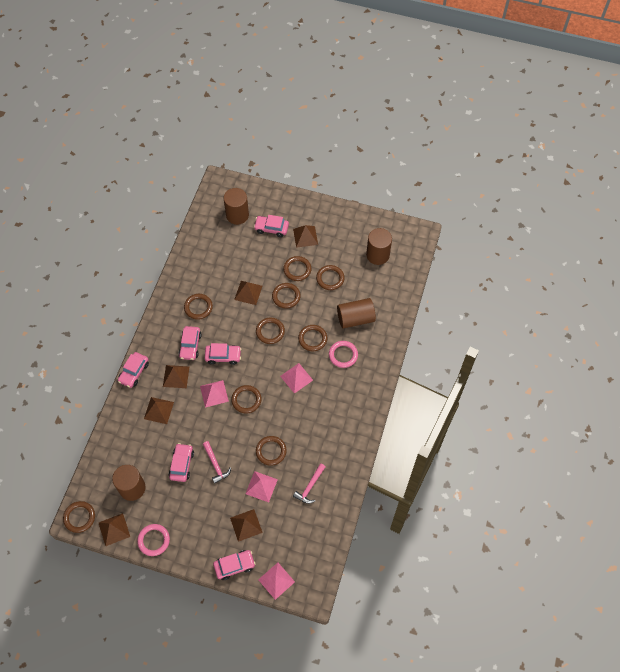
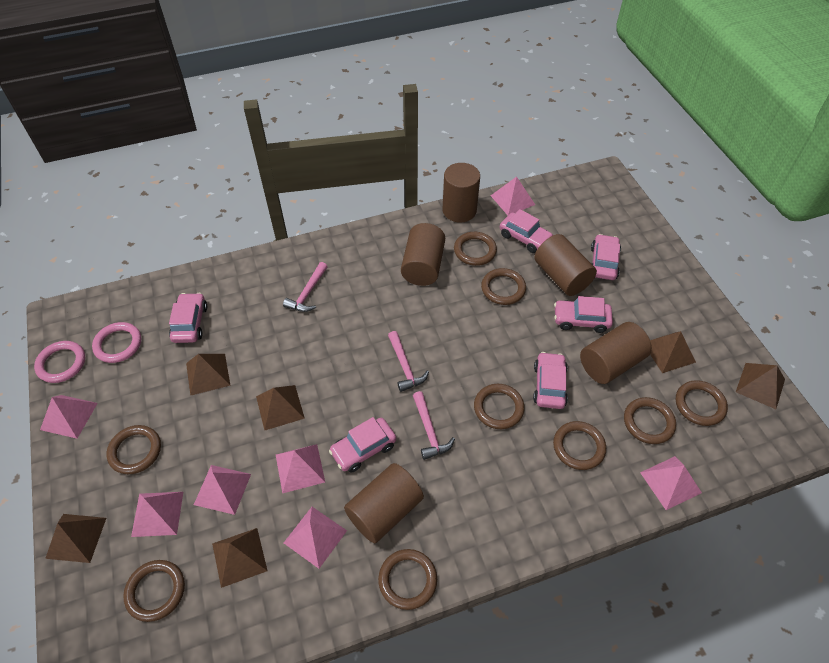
brown cylinder: 4 -> 5
pink hammer: 2 -> 3
pink pyramid: 4 -> 7

